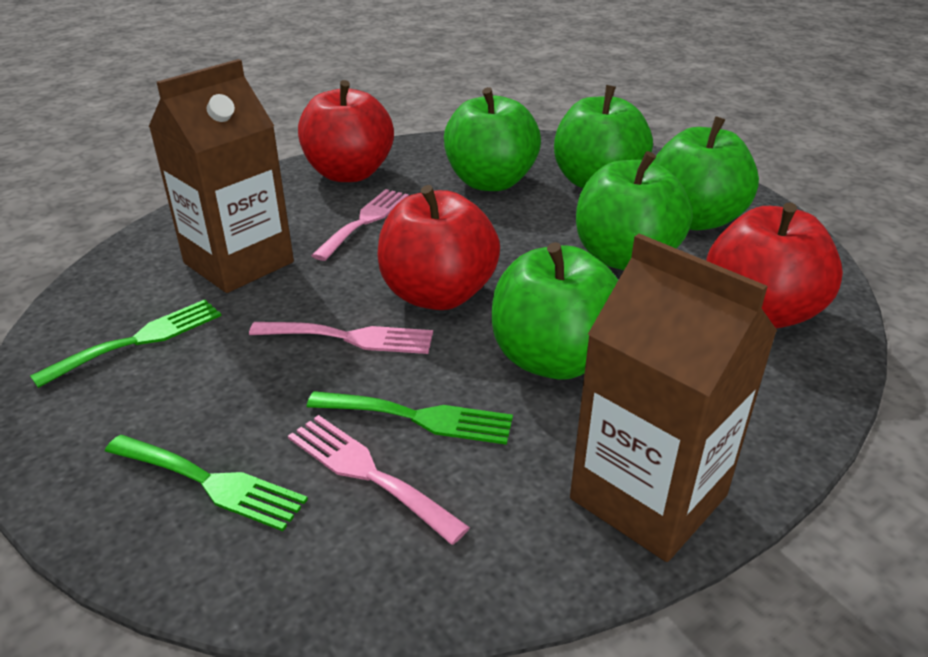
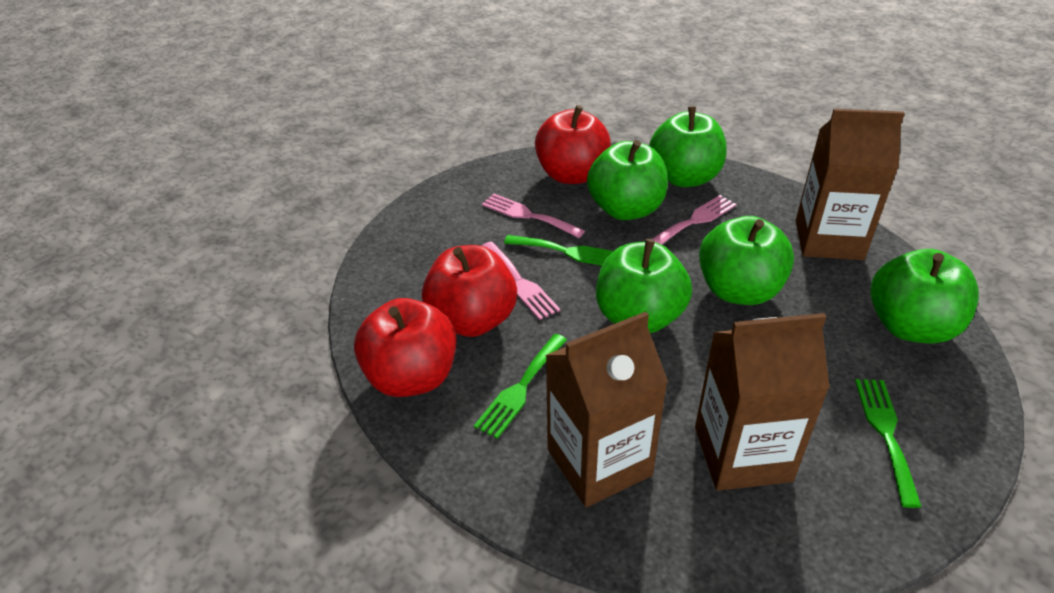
brown carton: 2 -> 3

